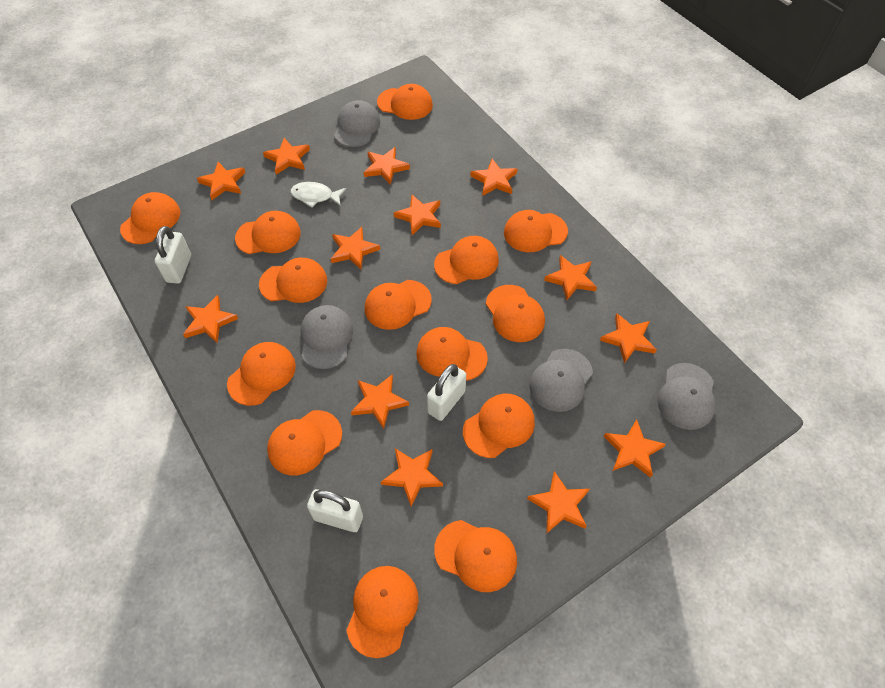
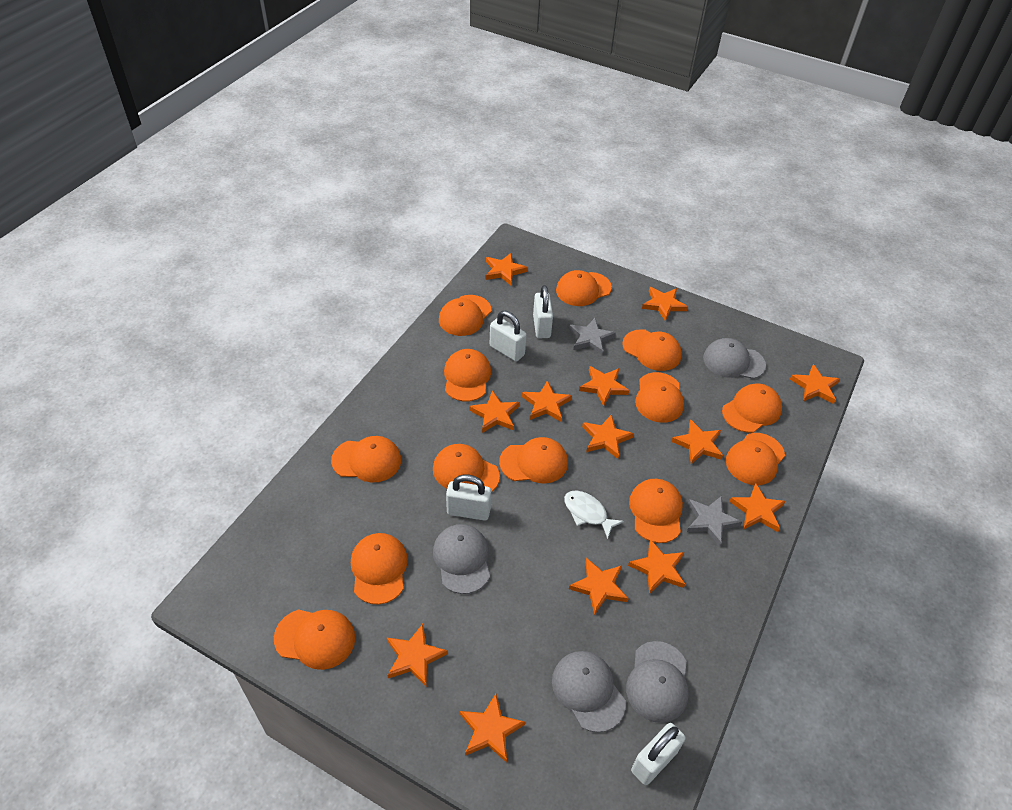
grey star: 0 -> 2
orange cap: 14 -> 13
white padlock: 3 -> 4

